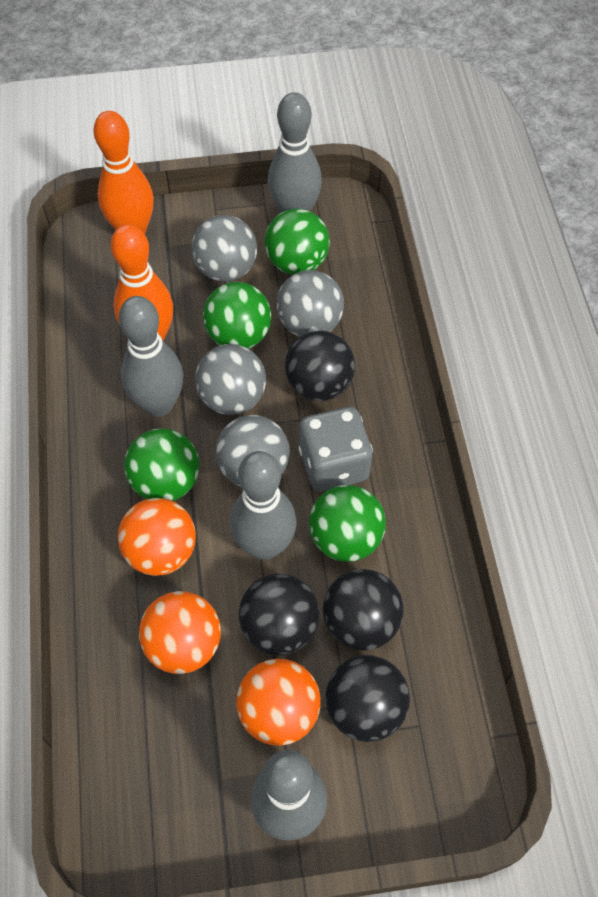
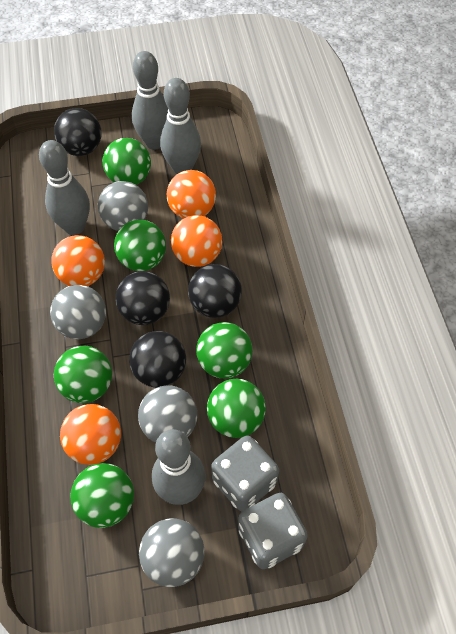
green ball: 4 -> 6
grey dice: 1 -> 2
orange ball: 3 -> 4
orange bowling pin: 2 -> 0

